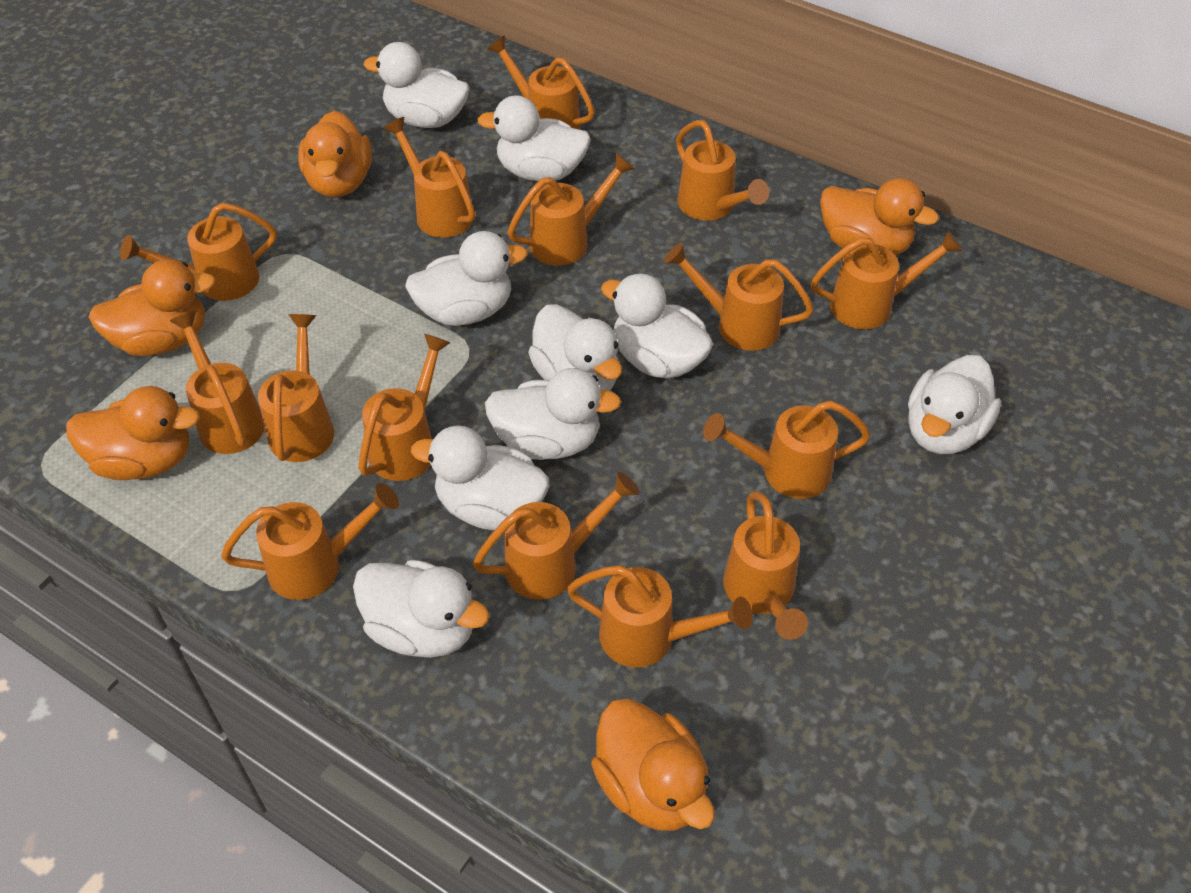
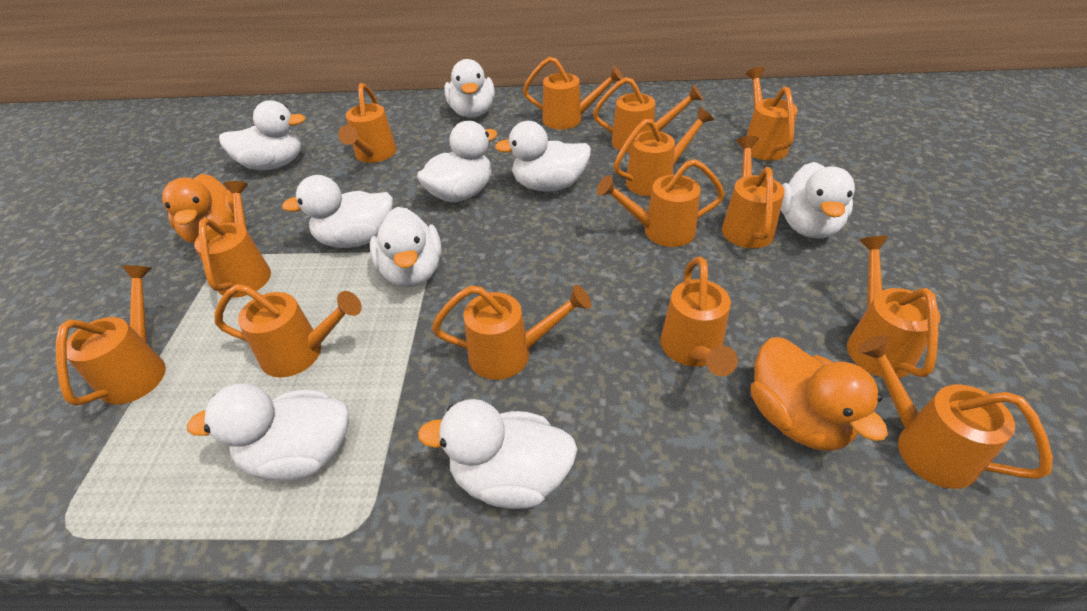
orange duck: 5 -> 2
orange watering can: 15 -> 14

